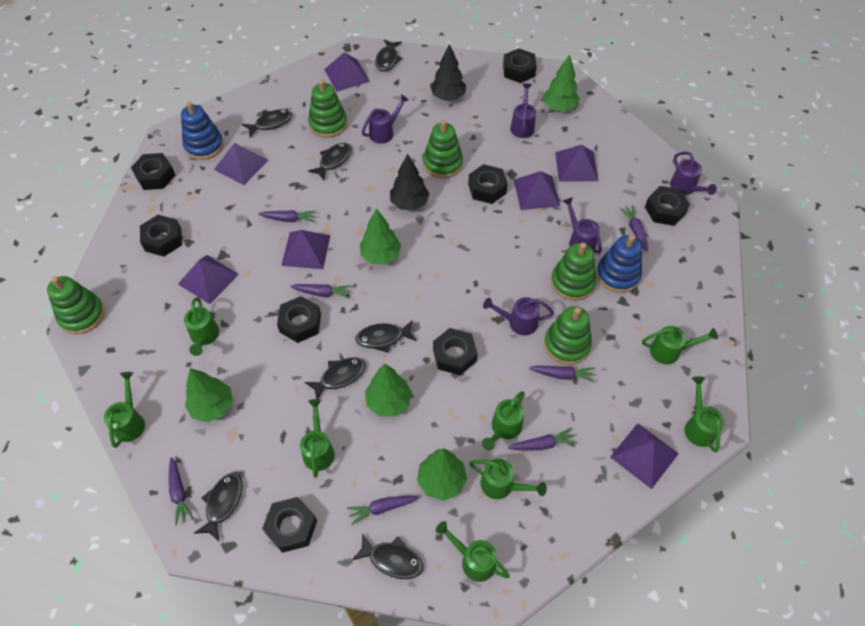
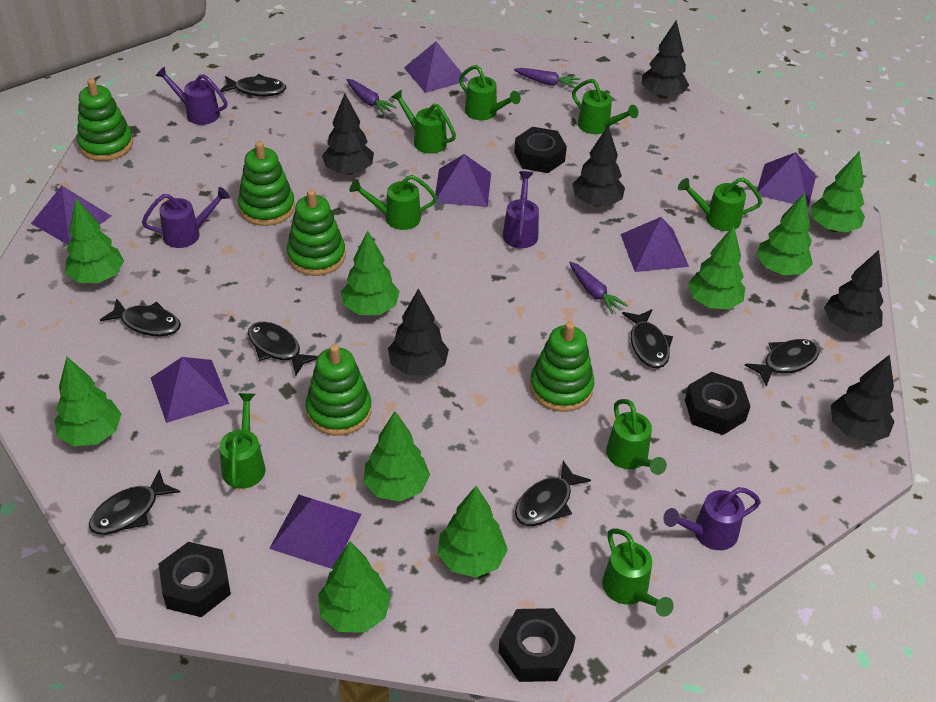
black nut: 8 -> 4
black tree: 2 -> 6
blue stacking toy: 2 -> 0
green tree: 5 -> 9
purple carrot: 7 -> 3
purple watering can: 5 -> 4

